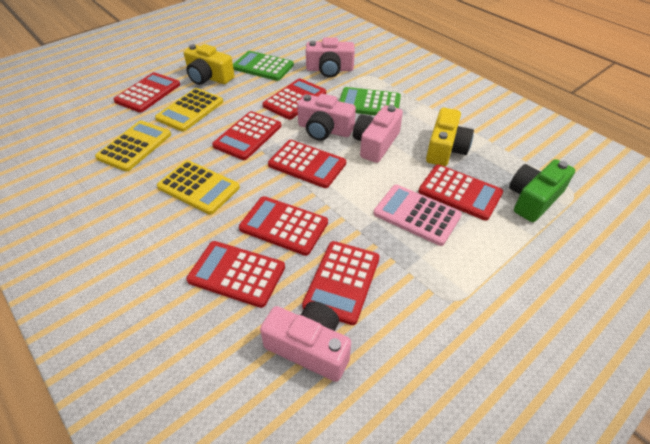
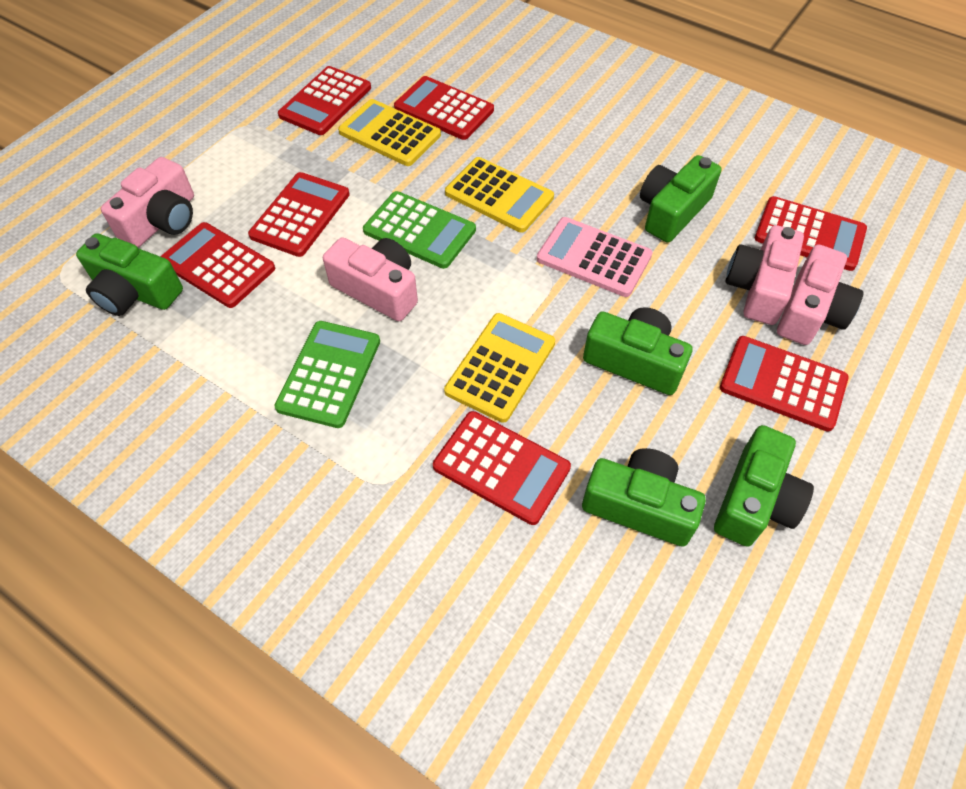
green camera: 1 -> 5
red calculator: 8 -> 7
yellow camera: 2 -> 0

